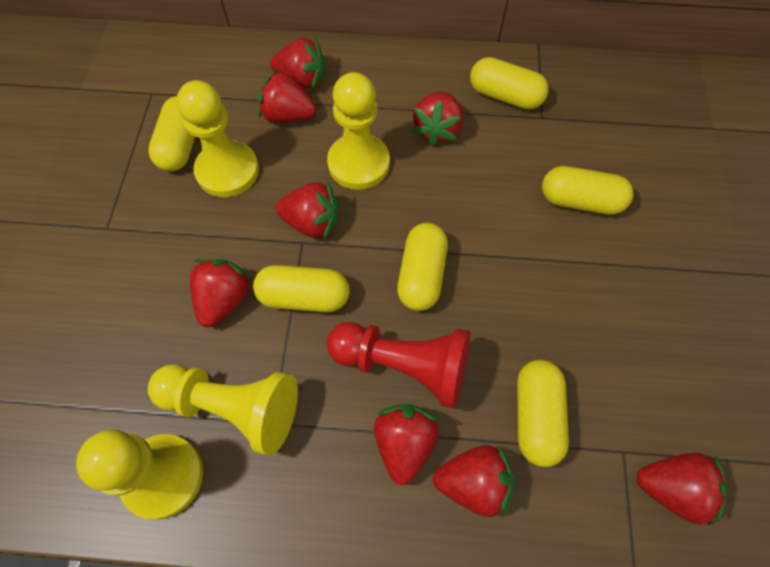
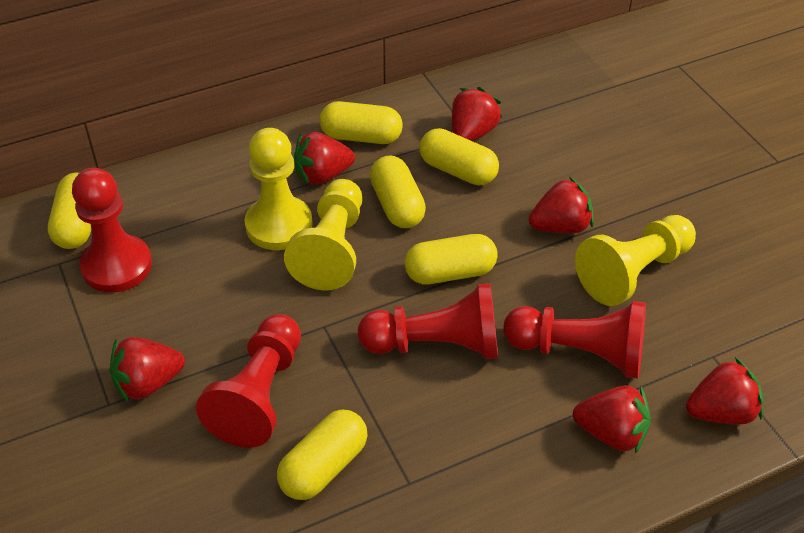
red pawn: 1 -> 4
red strawberry: 8 -> 6
yellow pawn: 4 -> 3

